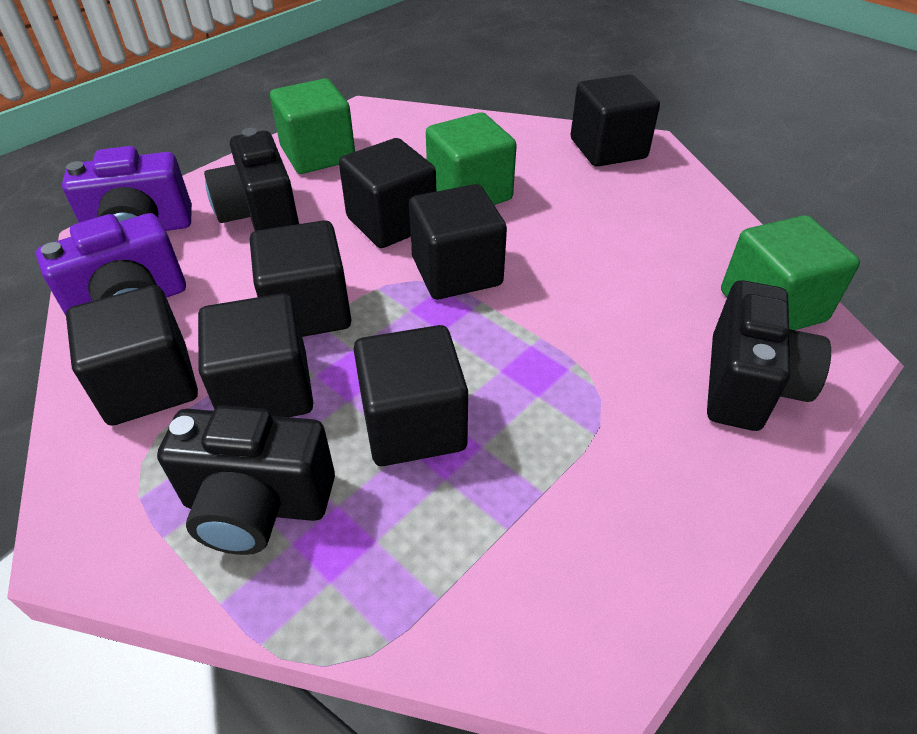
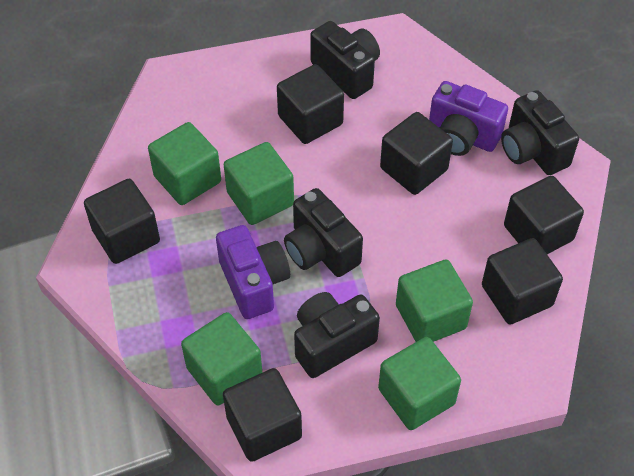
black camera: 3 -> 4
black cube: 7 -> 6
green cube: 3 -> 5

